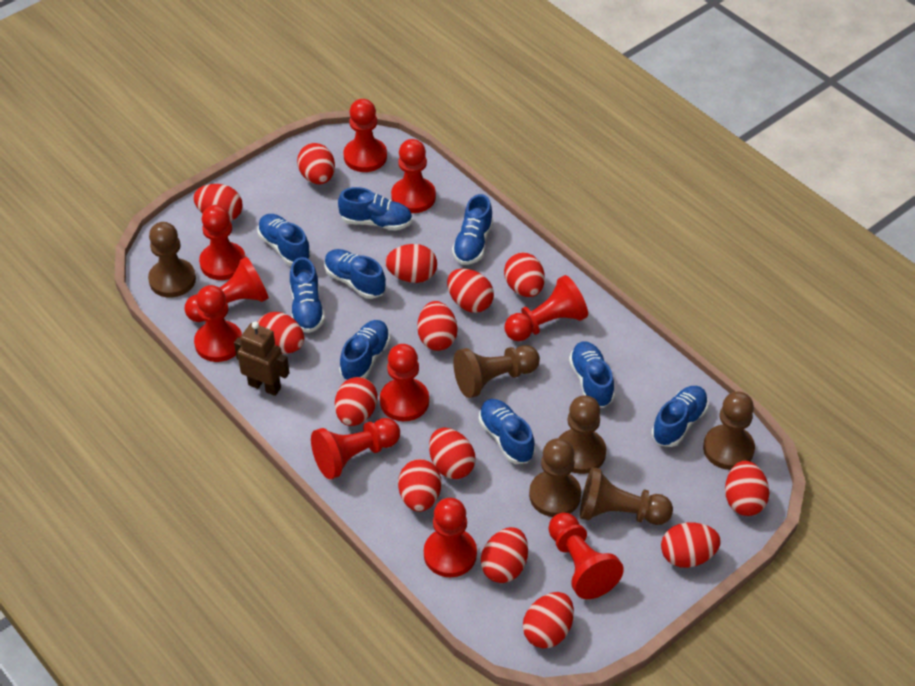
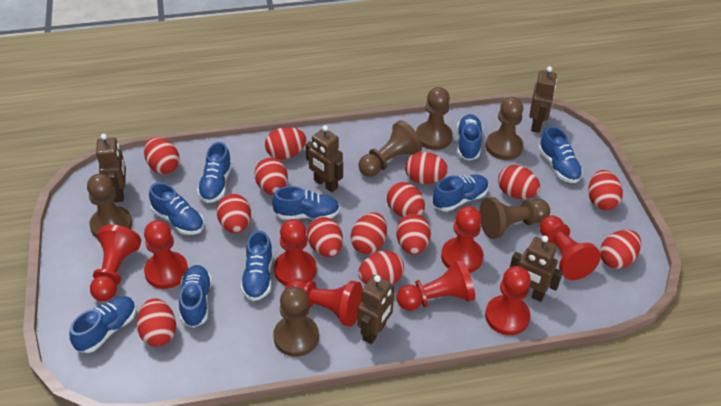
brown robot: 1 -> 5
red pawn: 10 -> 8

